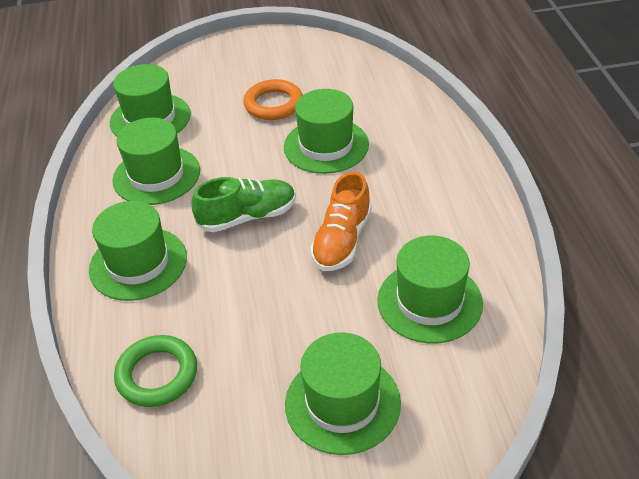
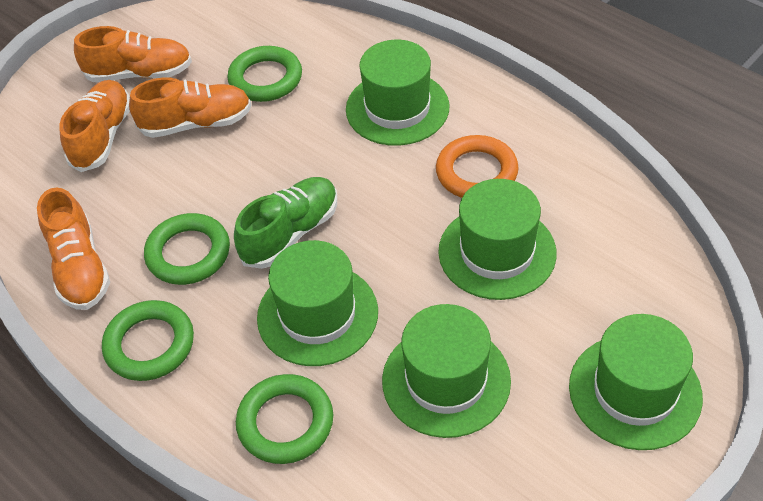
green hat: 6 -> 5
green ring: 1 -> 4
orange shoe: 1 -> 4

